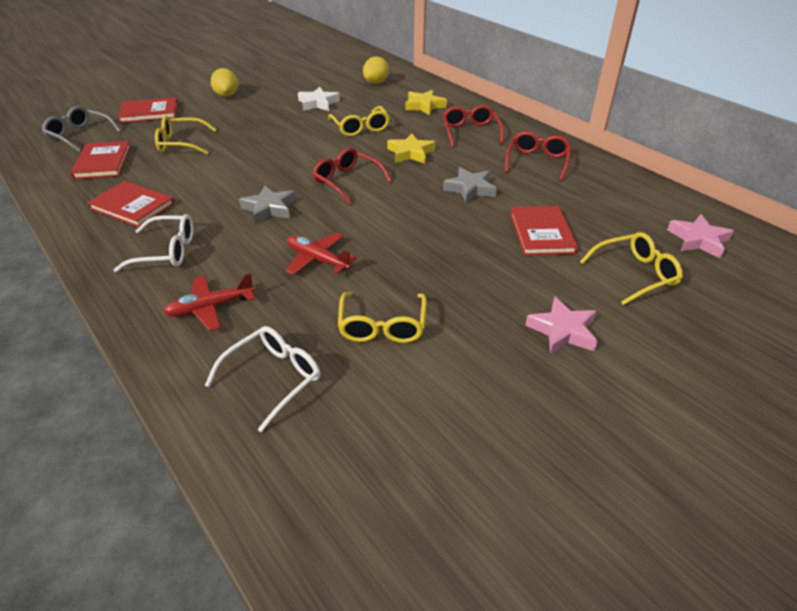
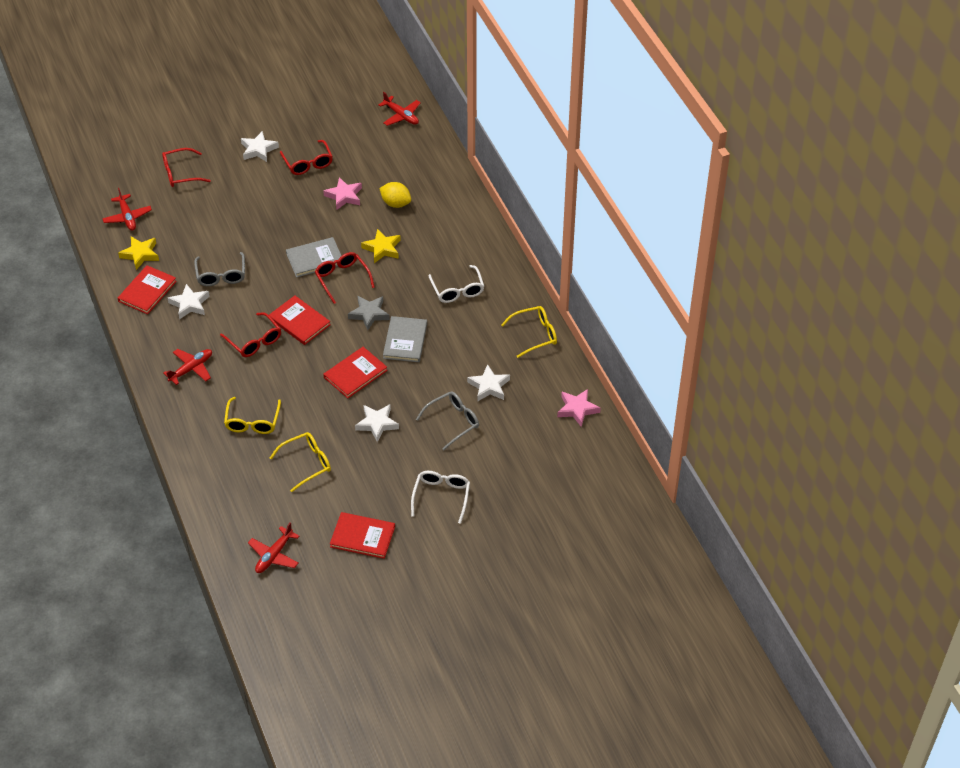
grey book: 0 -> 2
grey glasses: 1 -> 2
grey star: 2 -> 1
red glasses: 3 -> 4
red plane: 2 -> 4
white star: 1 -> 4
yellow glasses: 4 -> 3
yellow lemon: 2 -> 1

